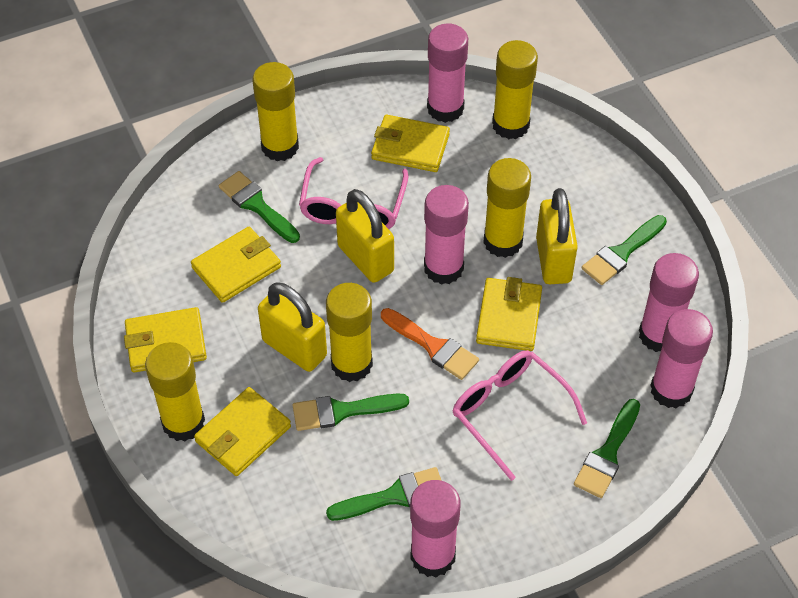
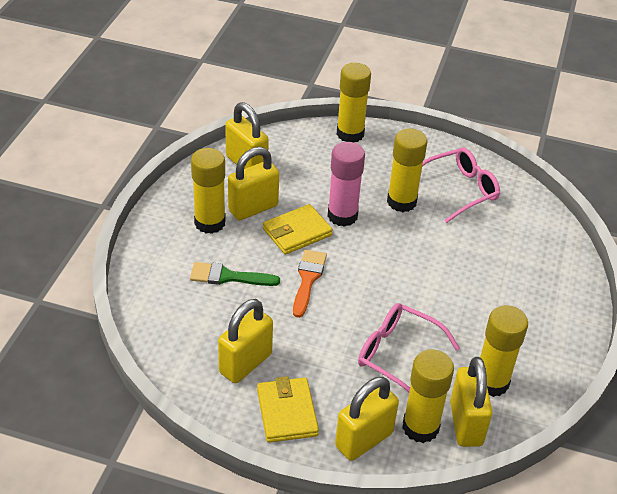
green brush: 5 -> 1
pink glue stick: 5 -> 1
yellow padlock: 3 -> 5
yellow wallet: 5 -> 2

